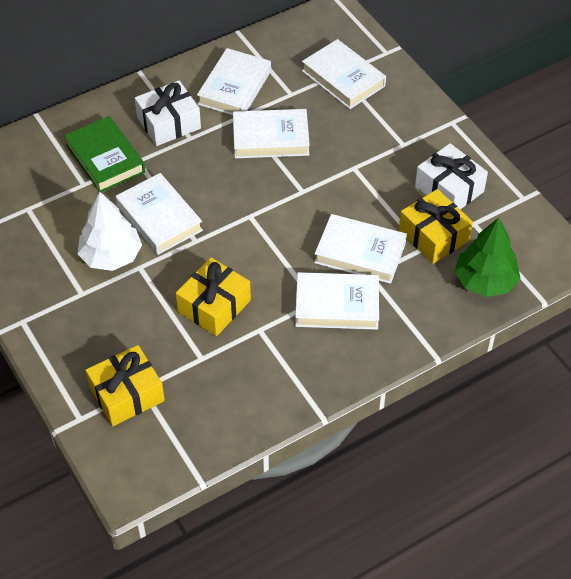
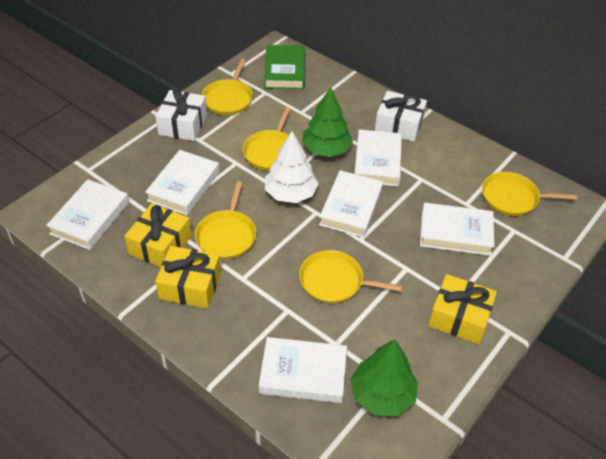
green tree: 1 -> 2
yellow pan: 0 -> 5

